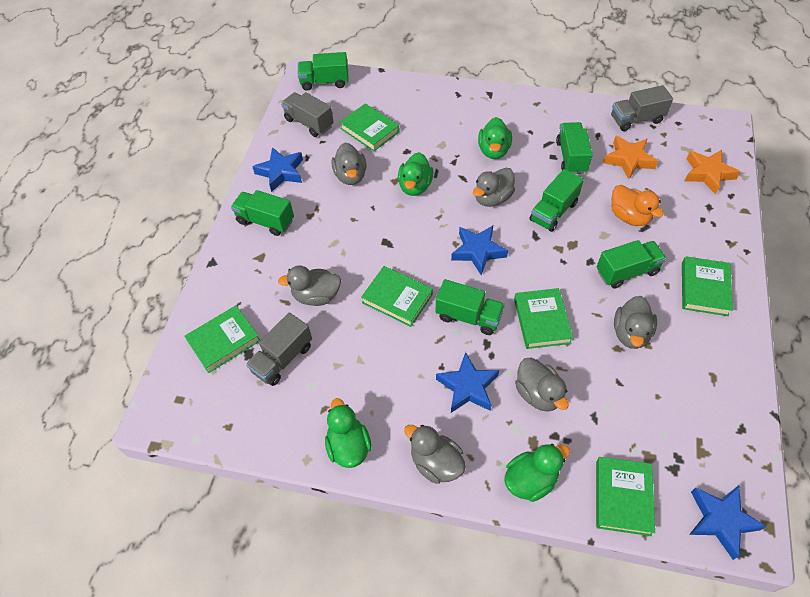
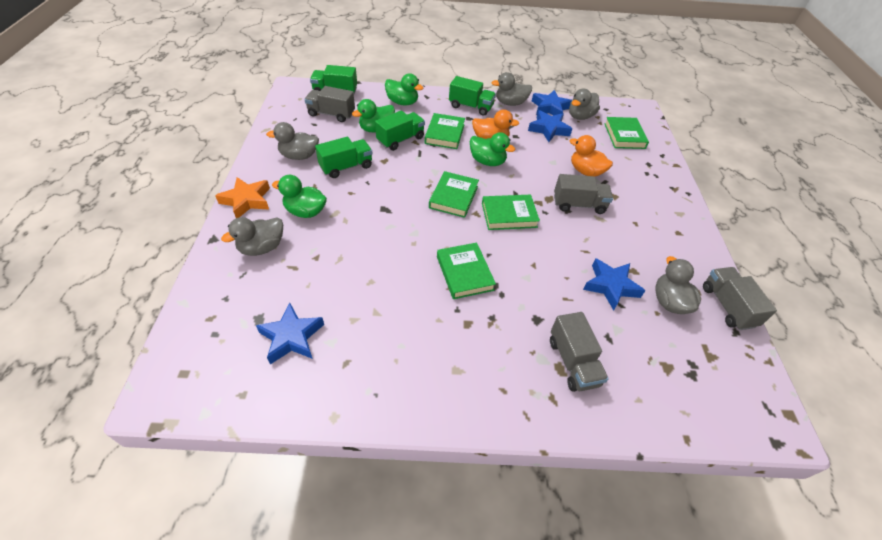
green book: 6 -> 5
green truck: 6 -> 4
grey duck: 6 -> 5
grey truck: 3 -> 4
orange duck: 1 -> 2
orange star: 2 -> 1

